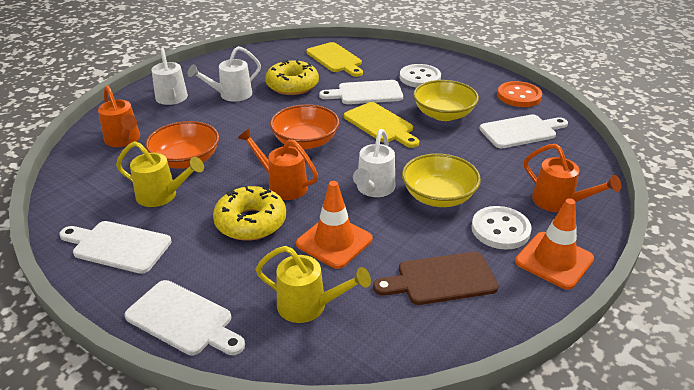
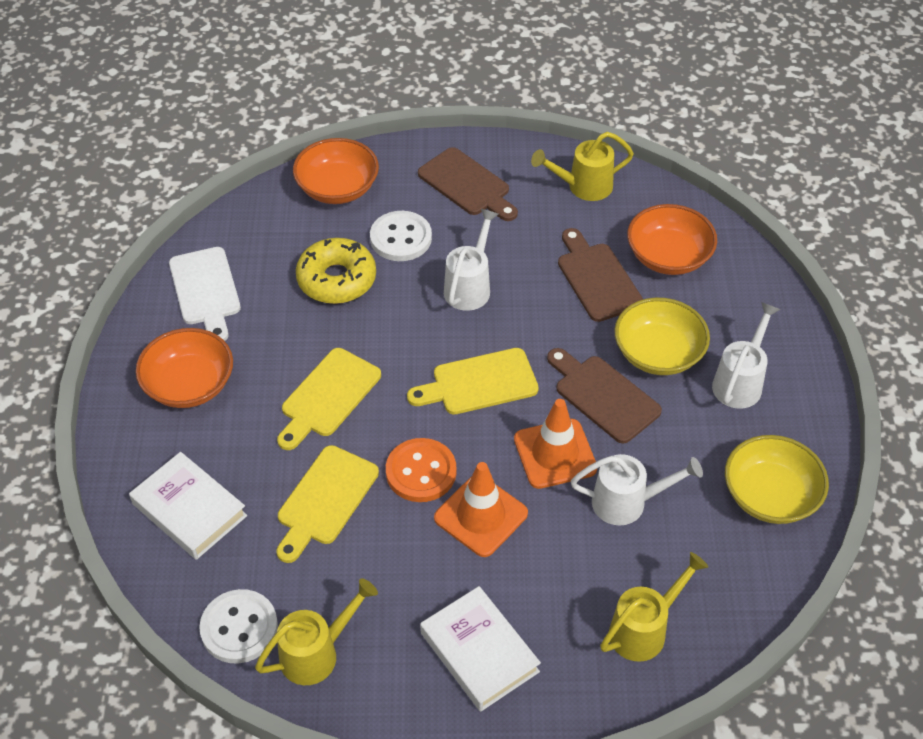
brown cutting board: 1 -> 3
orange bowl: 2 -> 3
orange watering can: 3 -> 0
white book: 0 -> 2
white cutting board: 4 -> 1
yellow cutting board: 2 -> 3
yellow donut: 2 -> 1
yellow watering can: 2 -> 3

